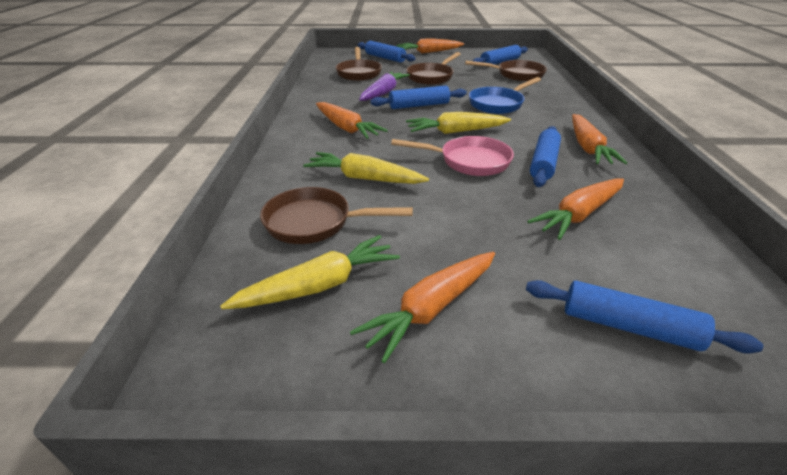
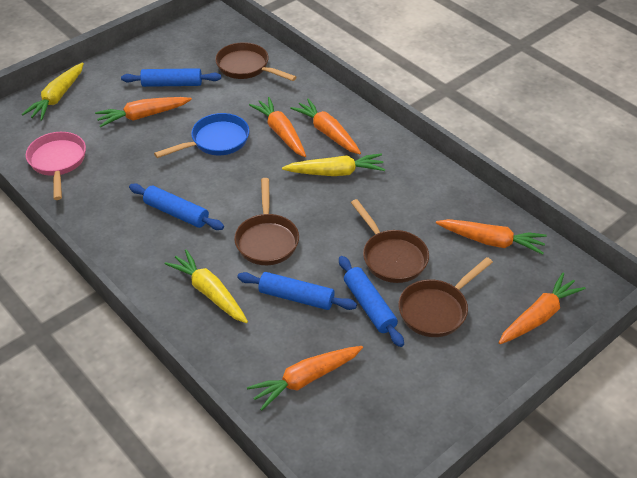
blue rolling pin: 5 -> 4
orange carrot: 5 -> 6
purple carrot: 1 -> 0

